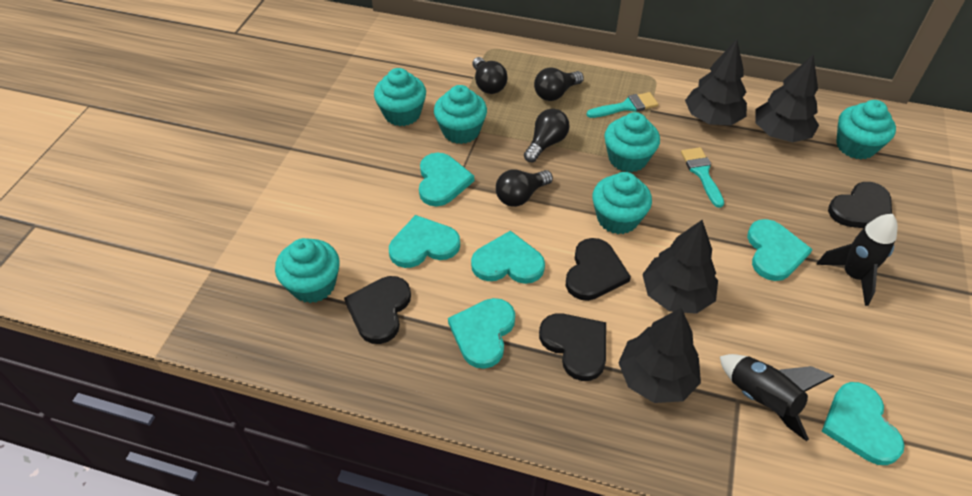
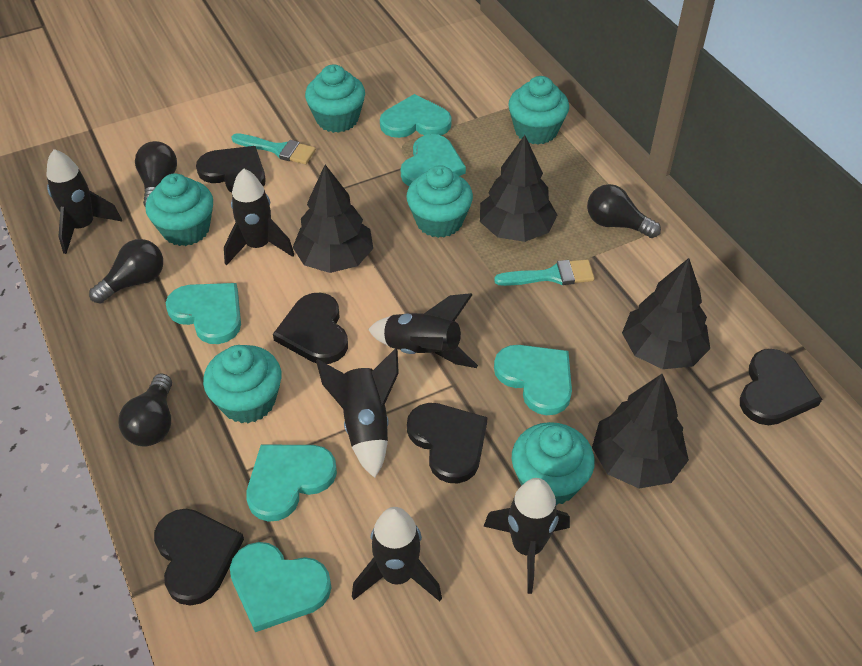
black heart: 4 -> 5
black rocket: 2 -> 6

